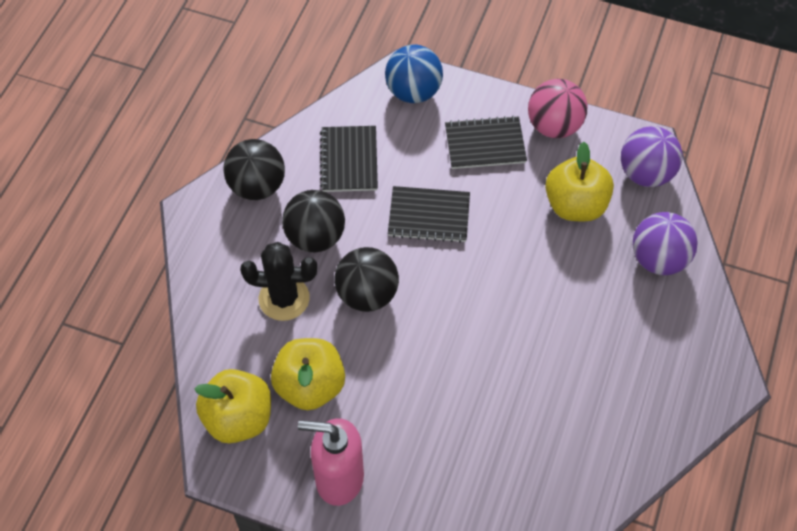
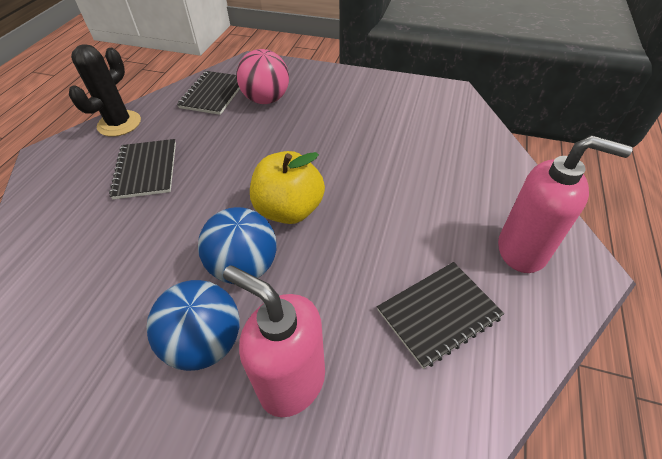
black ball: 3 -> 0
blue ball: 1 -> 2
pink soap dispenser: 1 -> 2
purple ball: 2 -> 0
yellow apple: 3 -> 1

